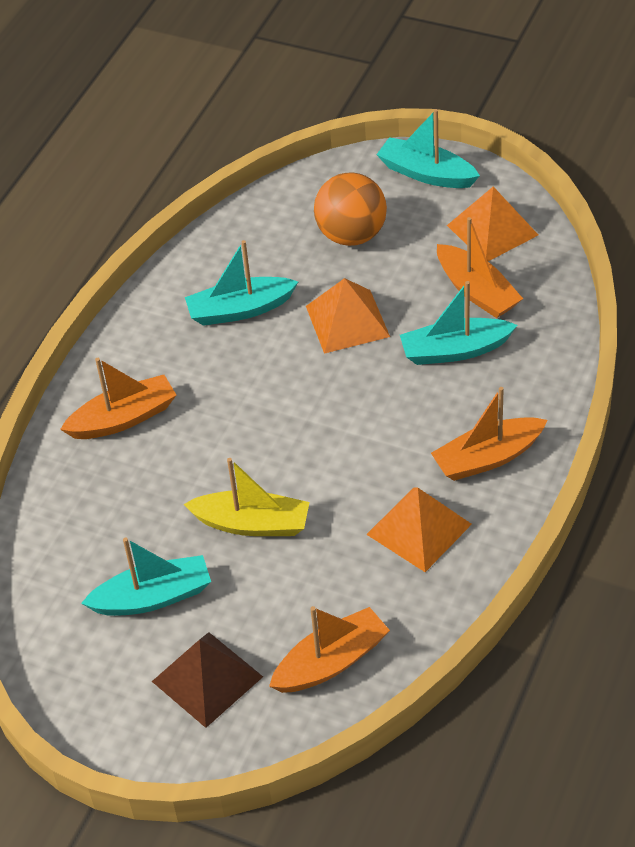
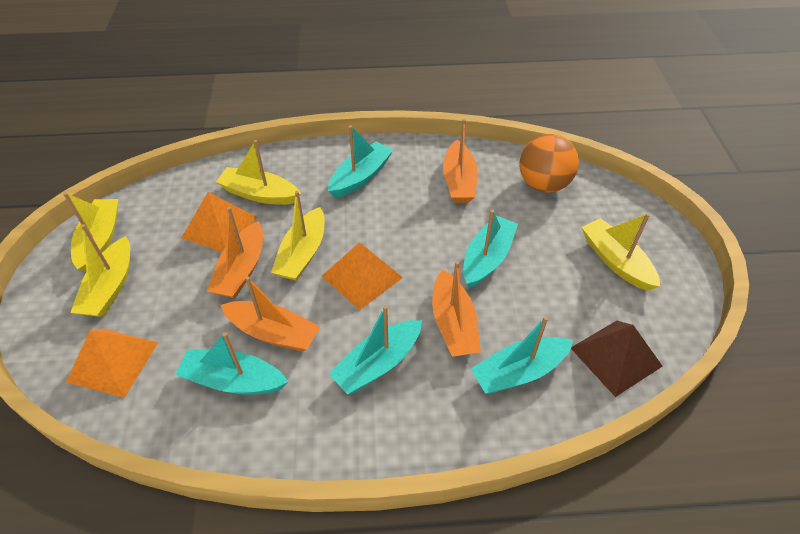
turquoise boat: 4 -> 5
yellow boat: 1 -> 5

